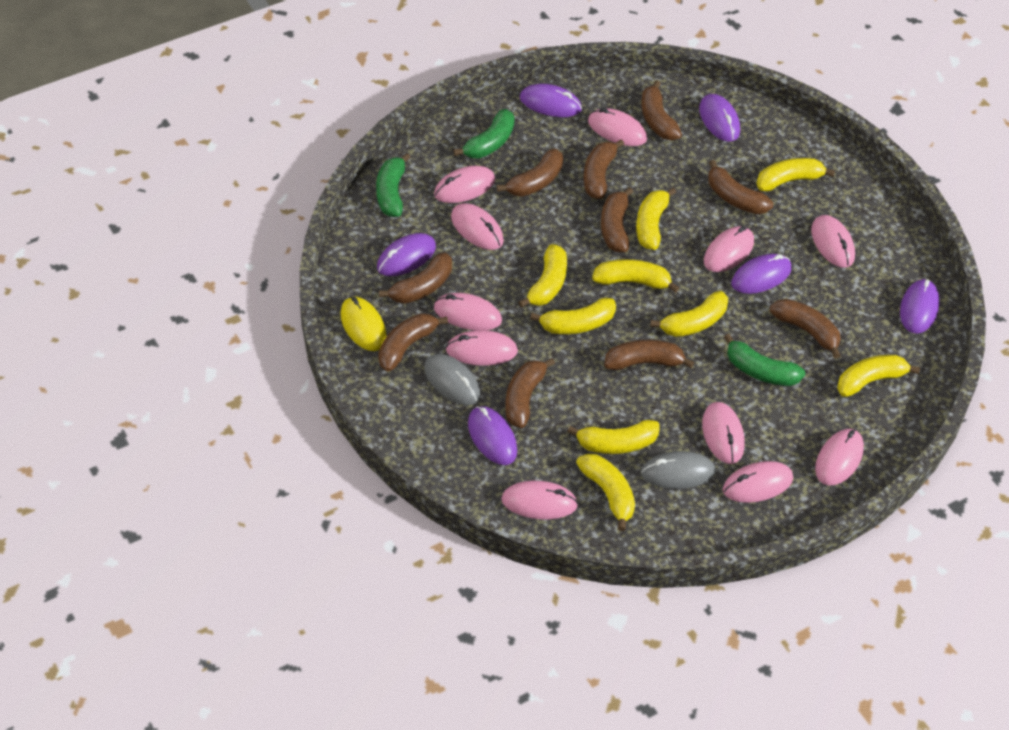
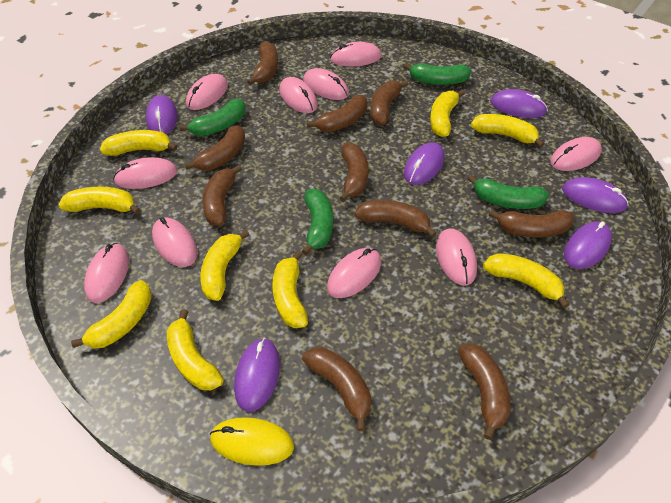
green banana: 3 -> 4
grey mouse: 2 -> 0
pink mouse: 11 -> 10

